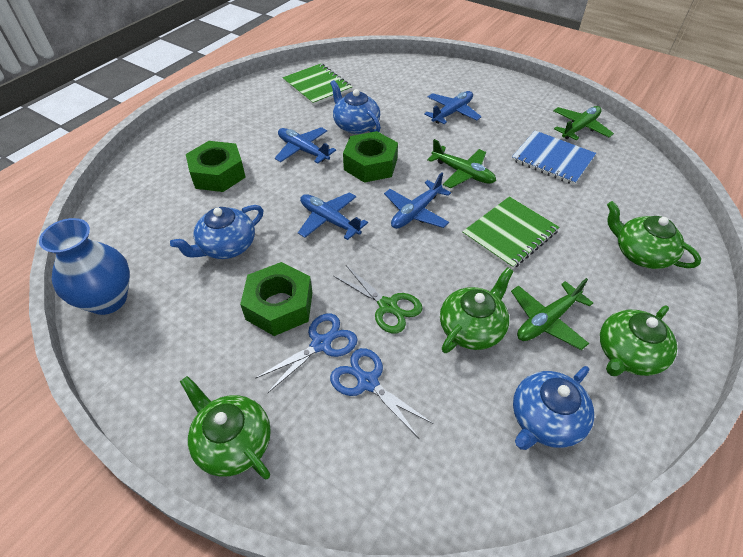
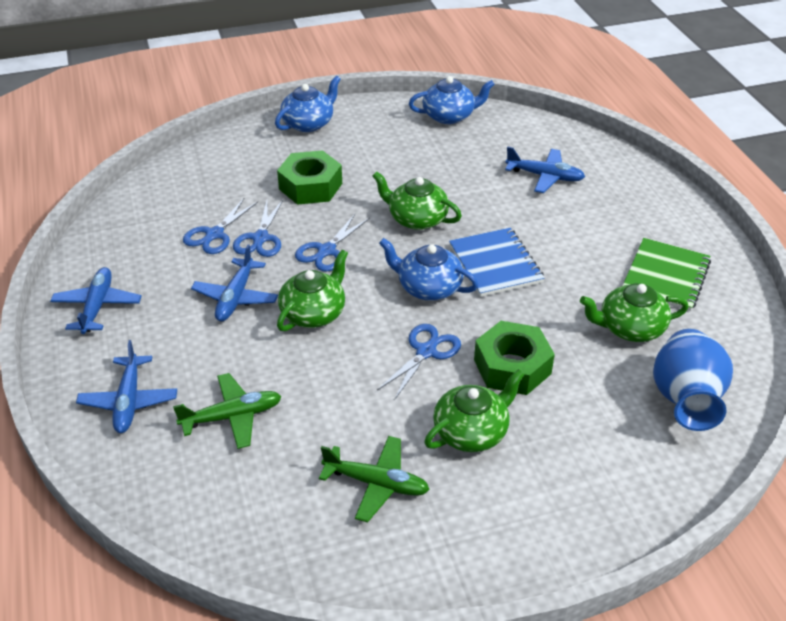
blue scissors: 2 -> 4
green notebook: 2 -> 1
green nut: 3 -> 2
green plane: 3 -> 2
green scissors: 1 -> 0

